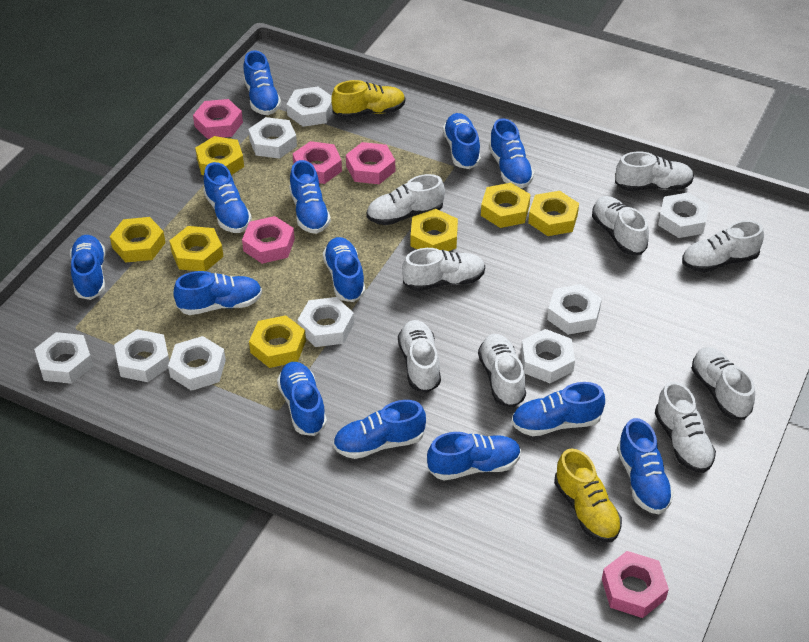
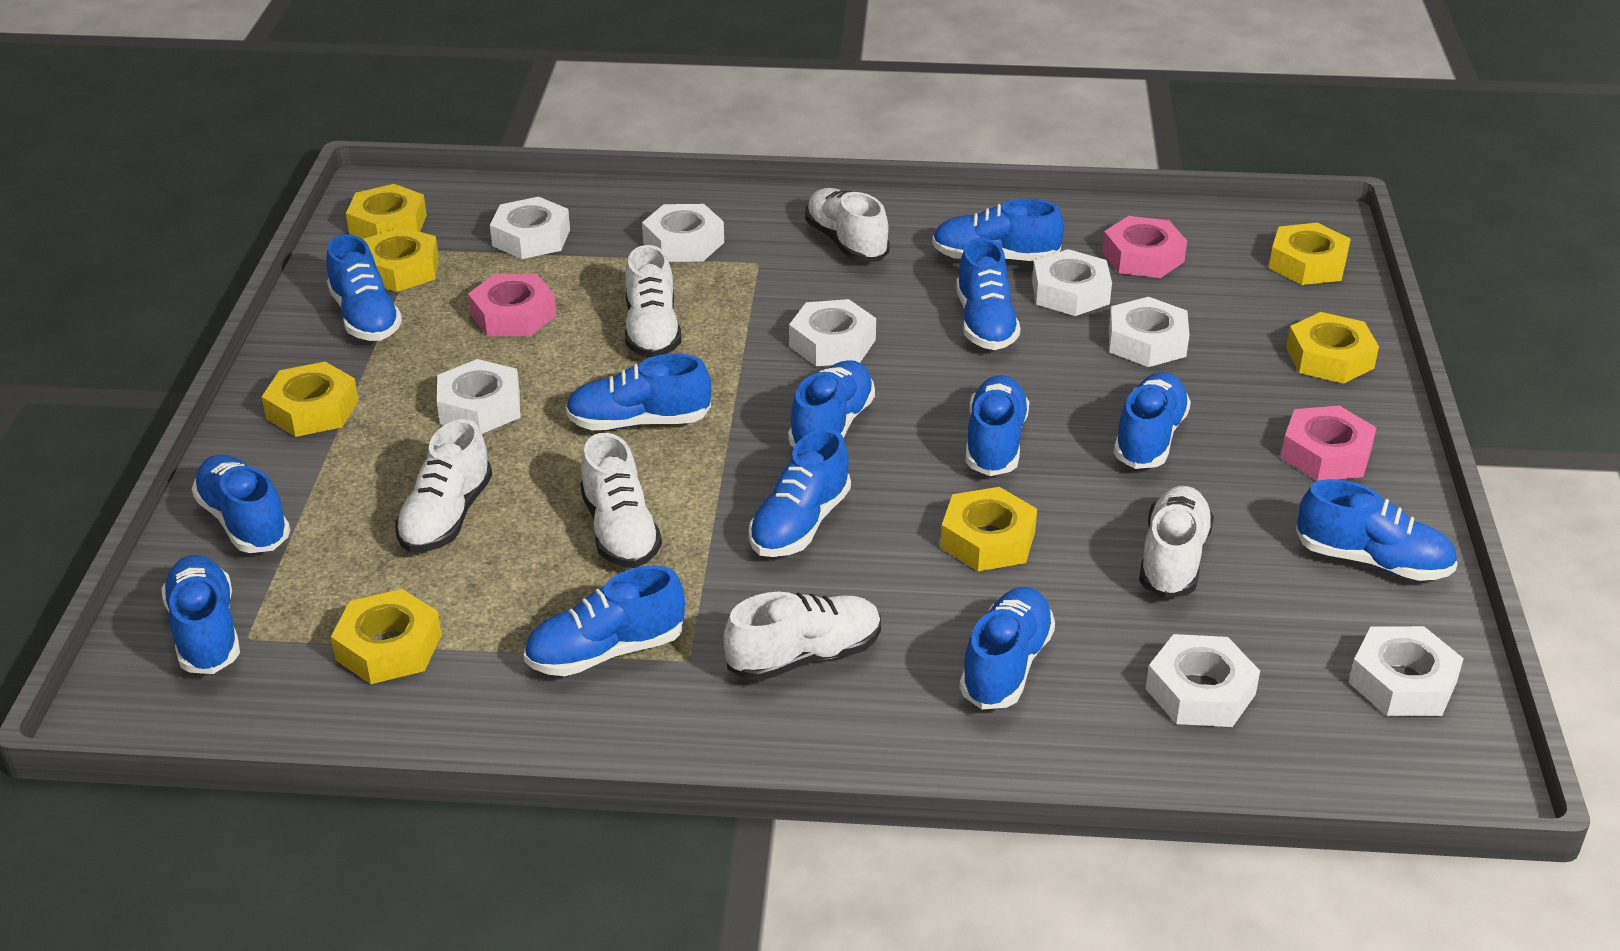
pink nut: 5 -> 3
white nut: 9 -> 8
white shoe: 9 -> 6
yellow shoe: 2 -> 0

